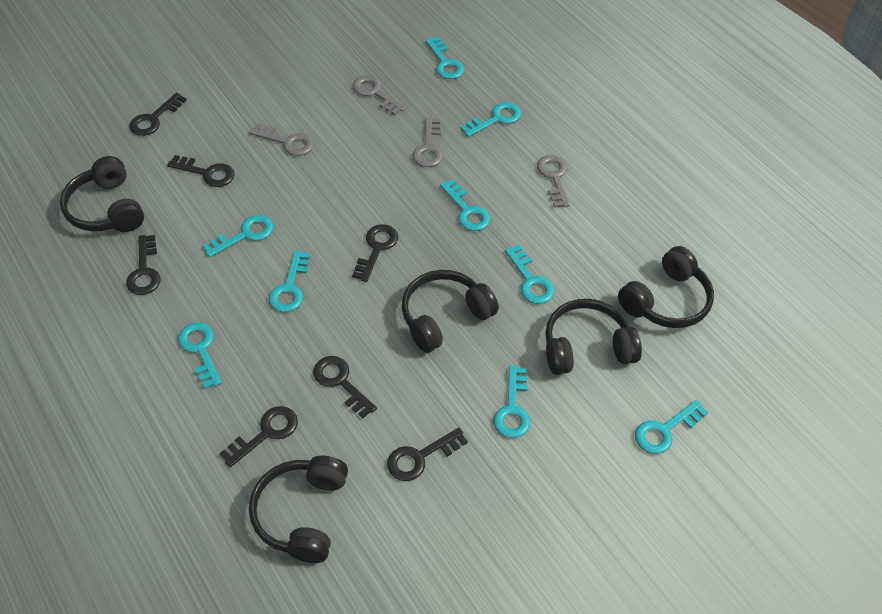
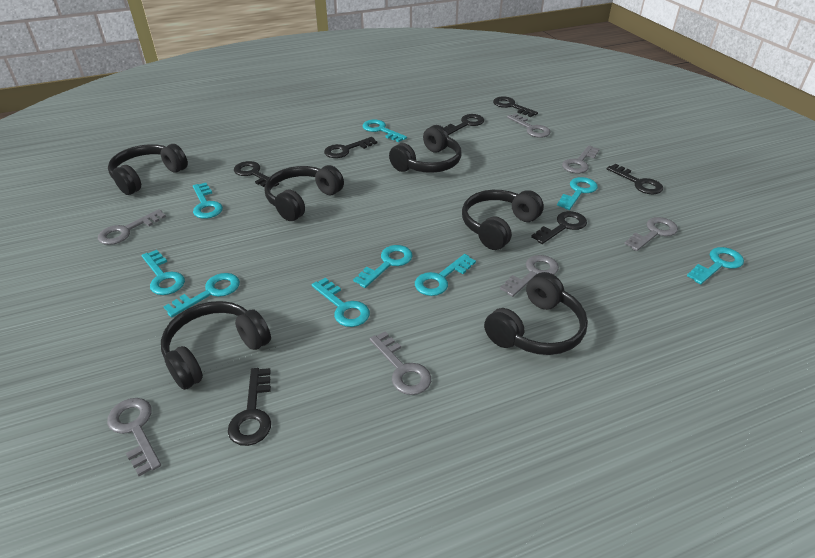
black headphones: 5 -> 6
grey key: 4 -> 7

